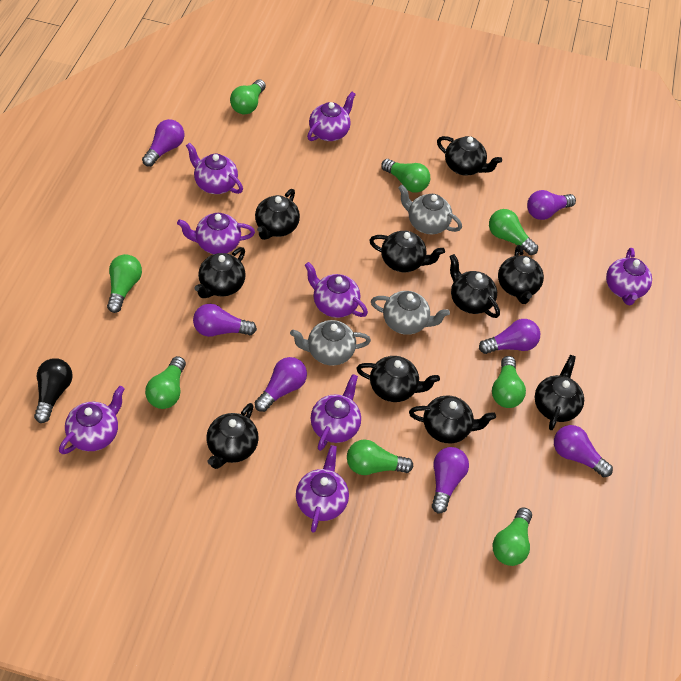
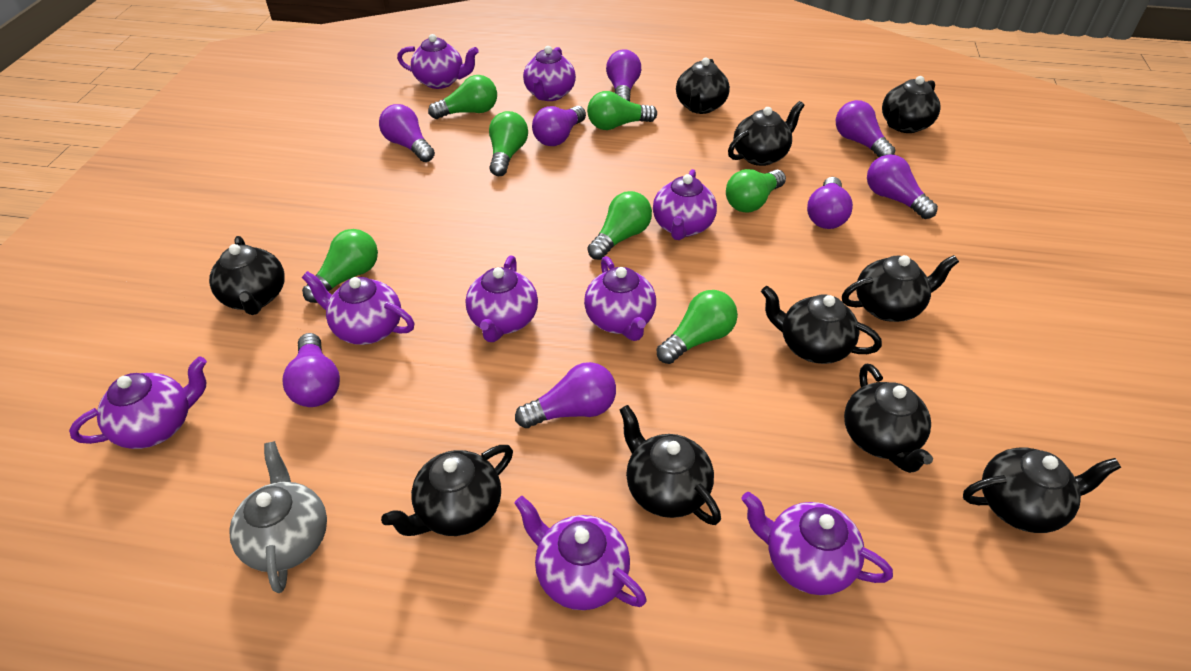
black light bulb: 1 -> 0
green light bulb: 8 -> 7
grey teapot: 3 -> 1
purple light bulb: 7 -> 8
purple teapot: 8 -> 9

